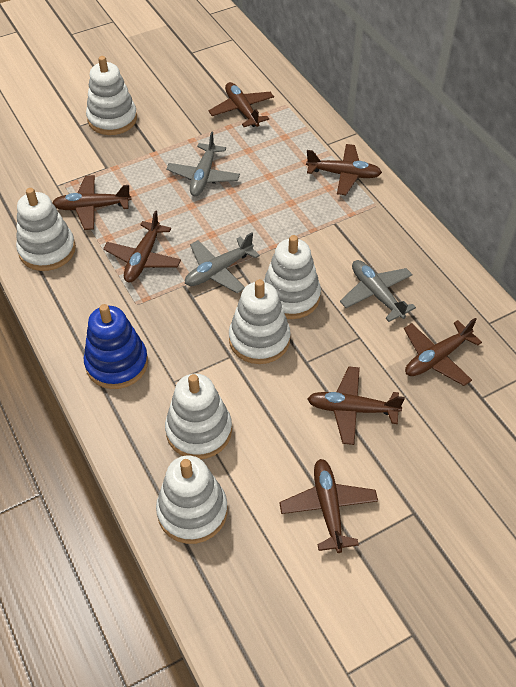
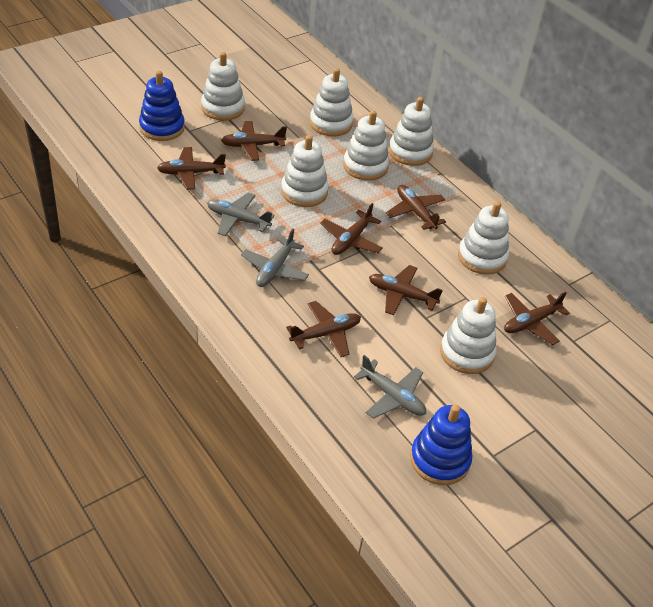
blue stacking toy: 1 -> 2
white stacking toy: 6 -> 7

